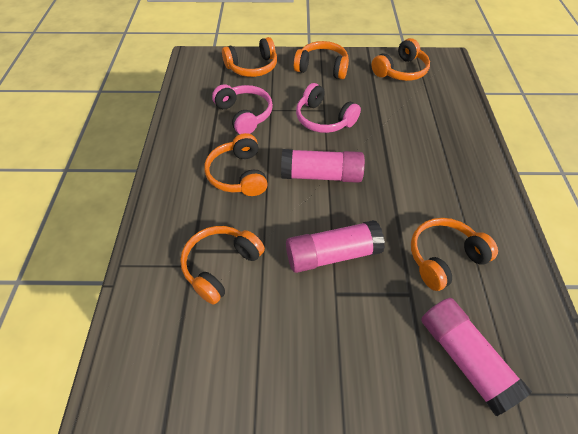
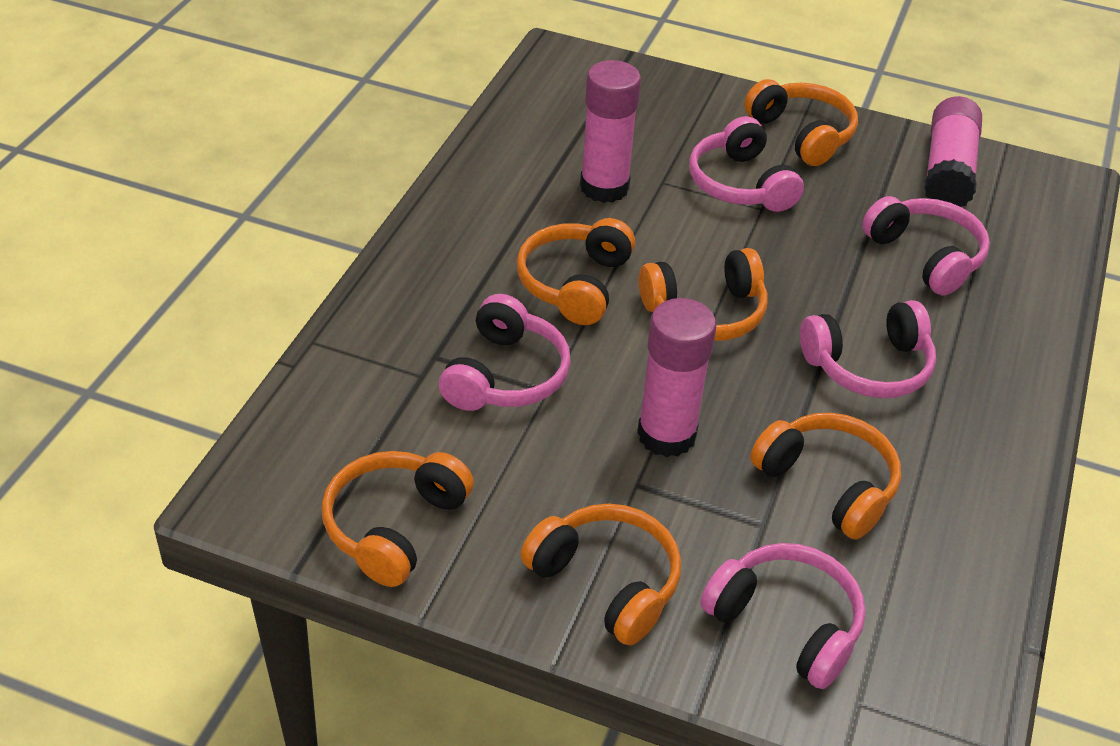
pink headphones: 2 -> 5

